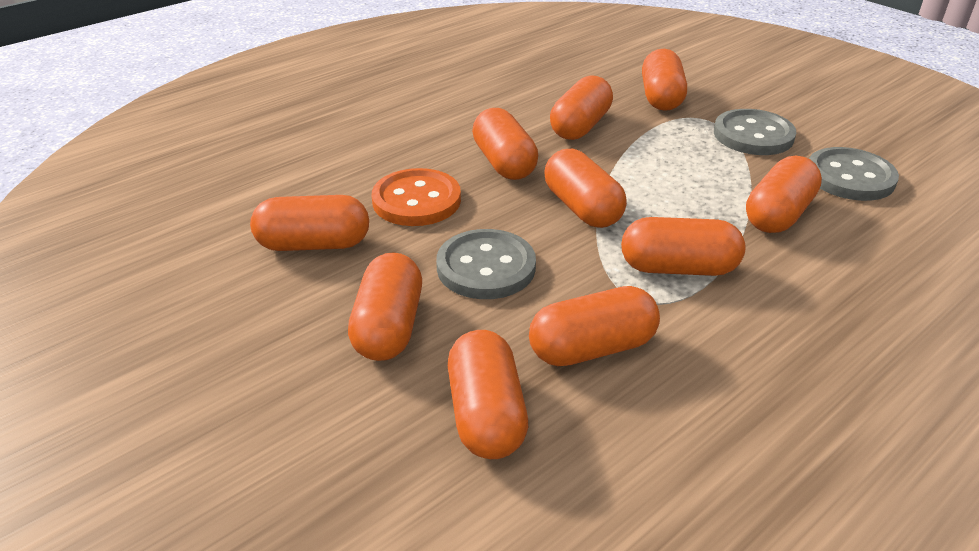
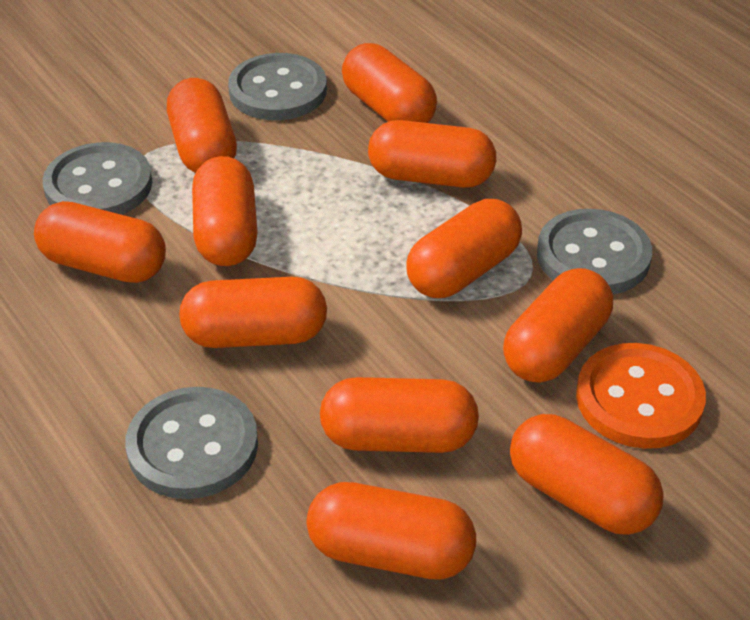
grey button: 3 -> 4
orange capsule: 10 -> 11

